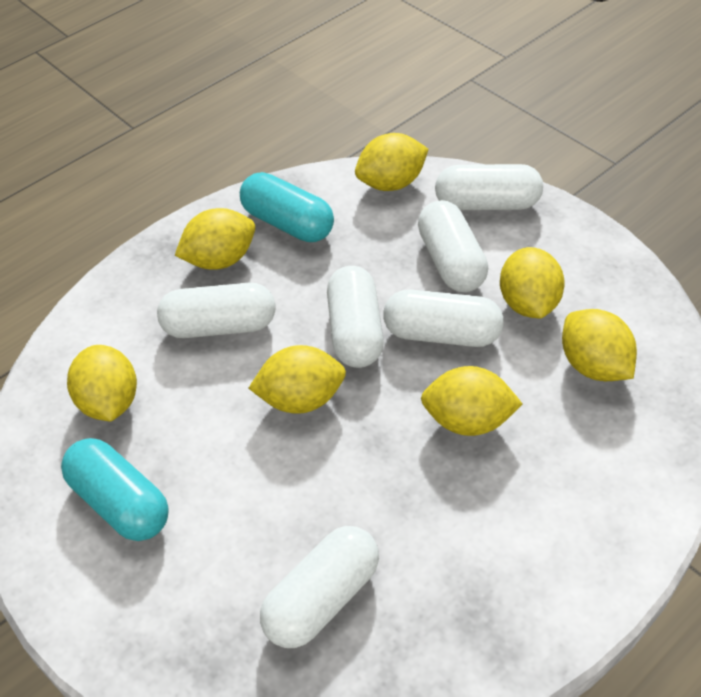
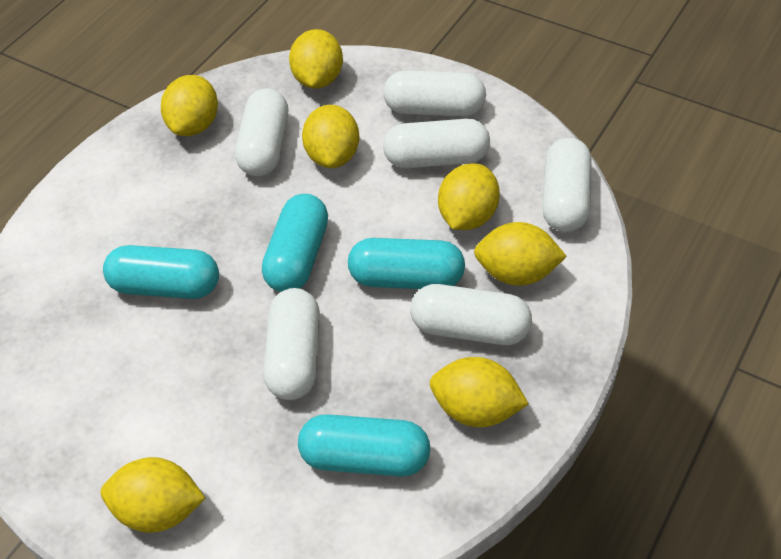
turquoise capsule: 2 -> 4

